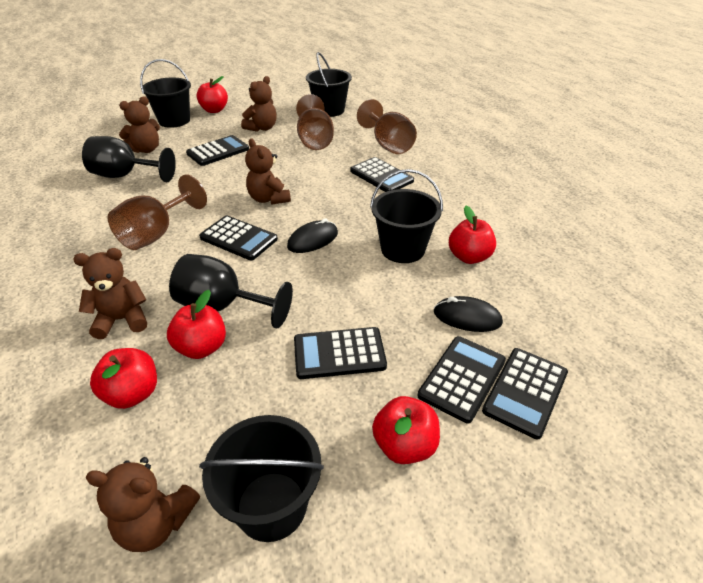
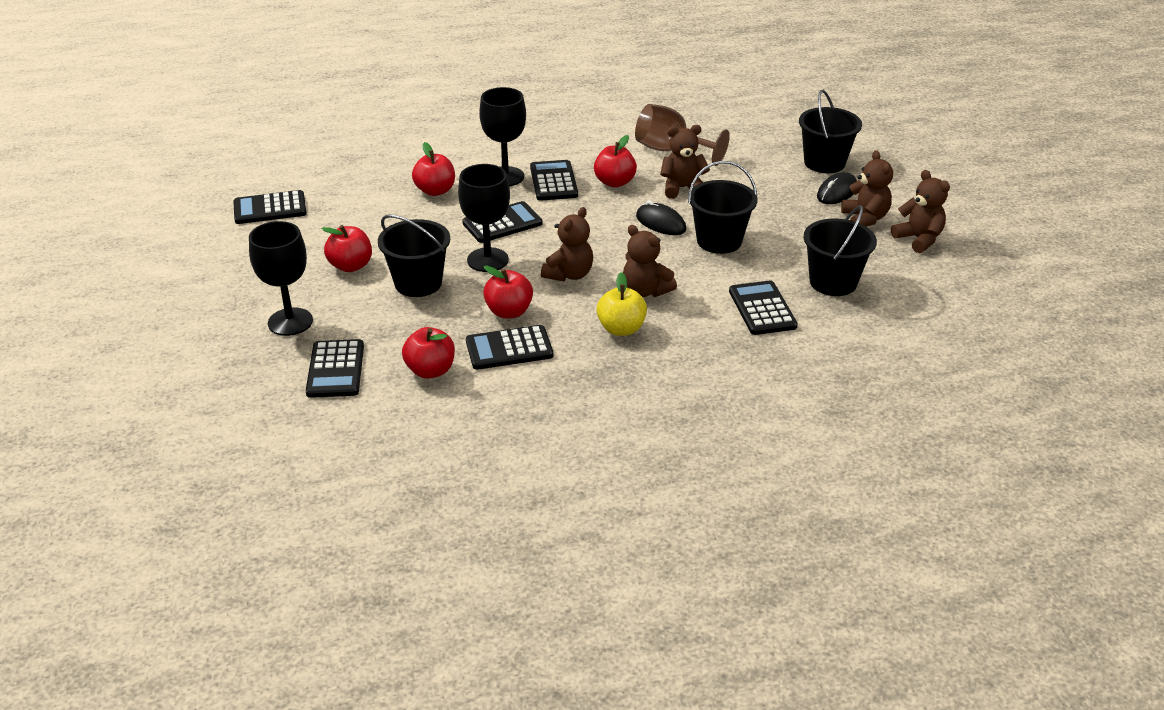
black goblet: 2 -> 3
brown goblet: 3 -> 1
yellow apple: 0 -> 1

